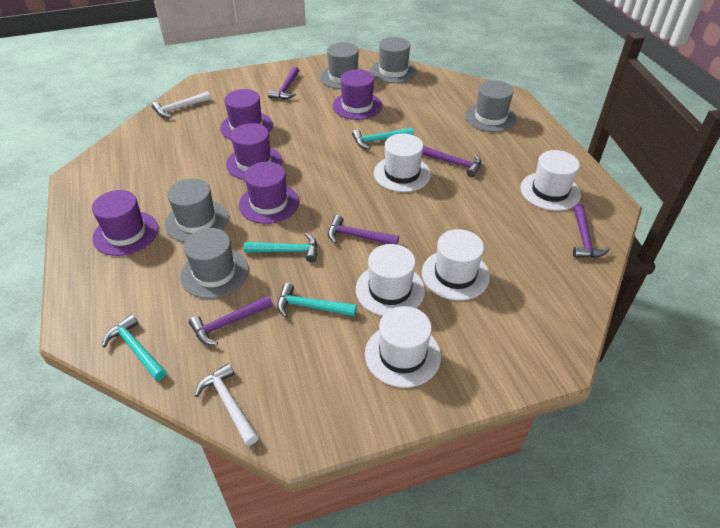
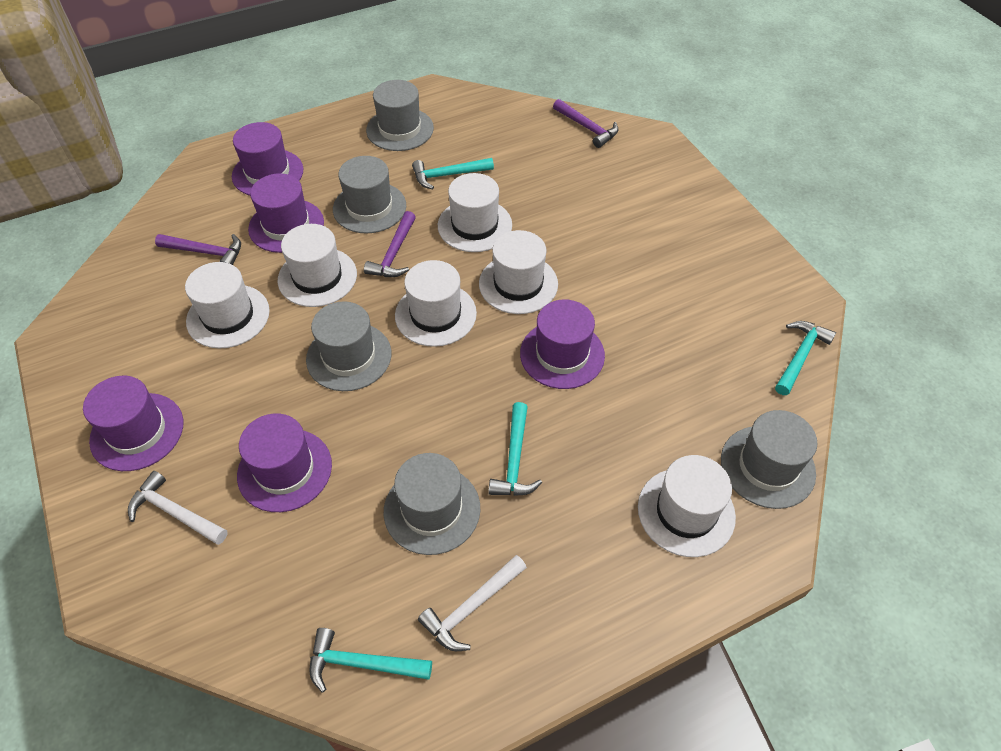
purple hammer: 5 -> 3
white hat: 5 -> 6

